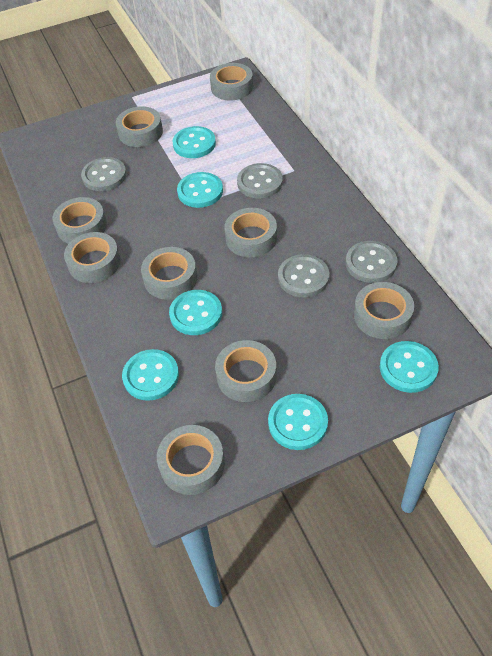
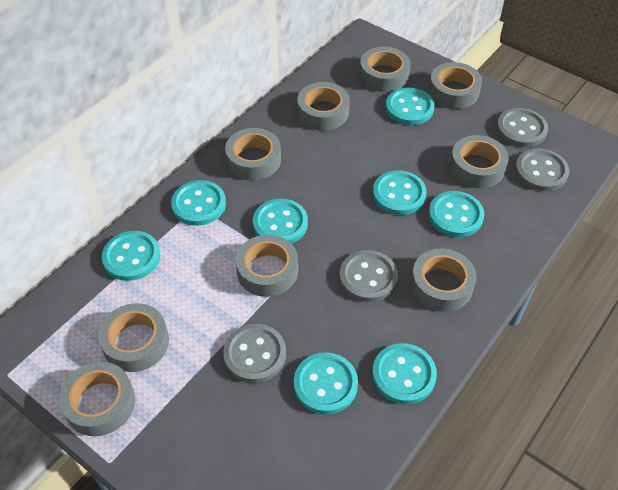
turquoise button: 6 -> 8

